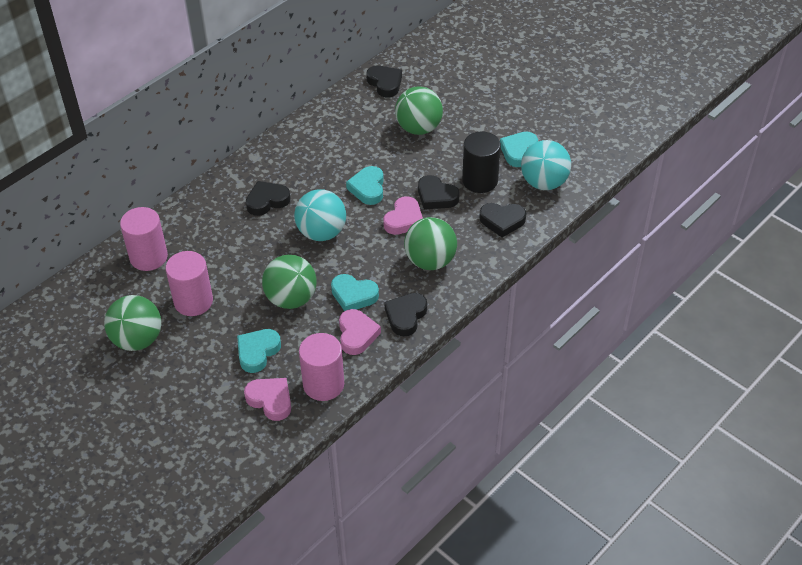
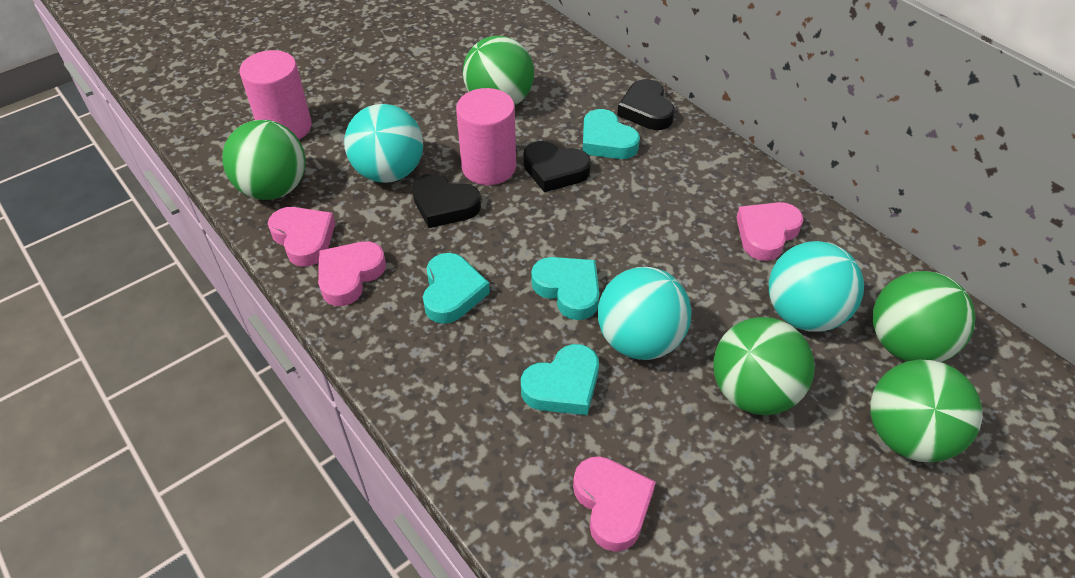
black cylinder: 1 -> 0
black heart: 5 -> 3
green ball: 4 -> 5
pink cylinder: 3 -> 2
pink heart: 3 -> 4
turquoise ball: 2 -> 3

